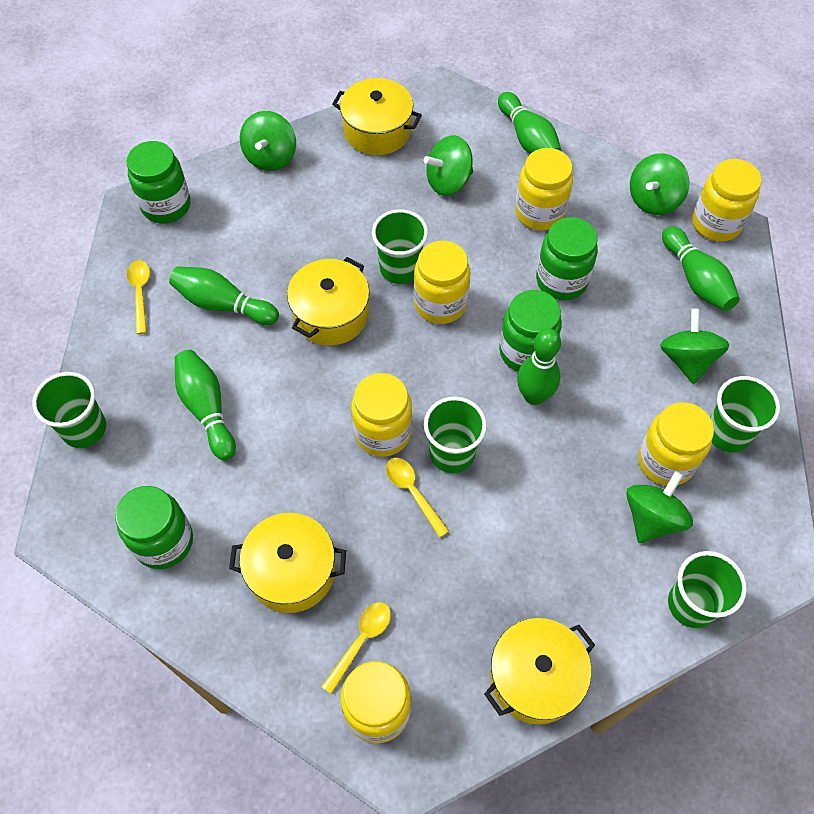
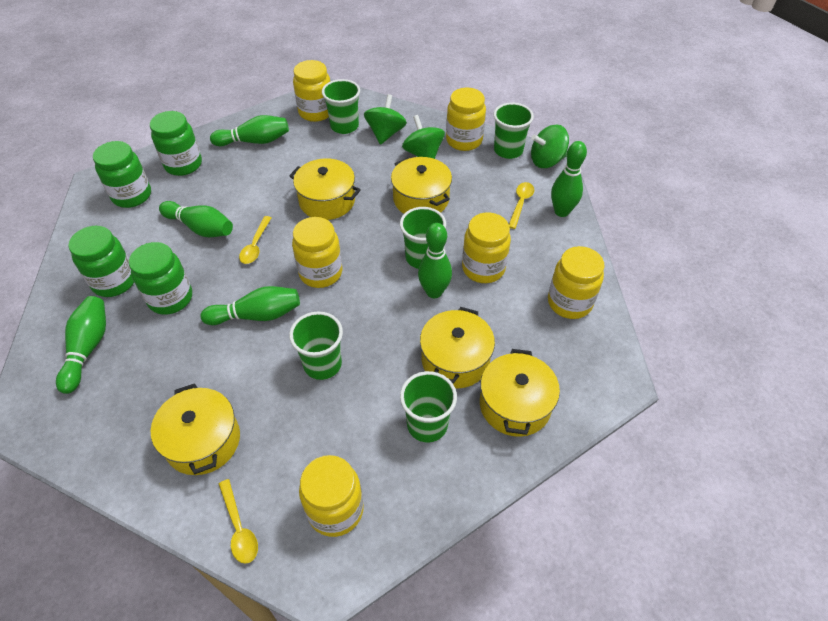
green bowling pin: 5 -> 6
green spinning top: 5 -> 3
yellow pot: 4 -> 5

